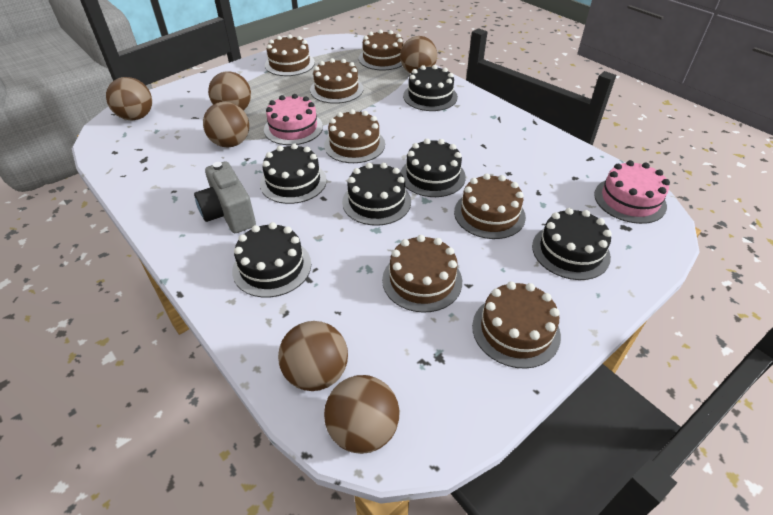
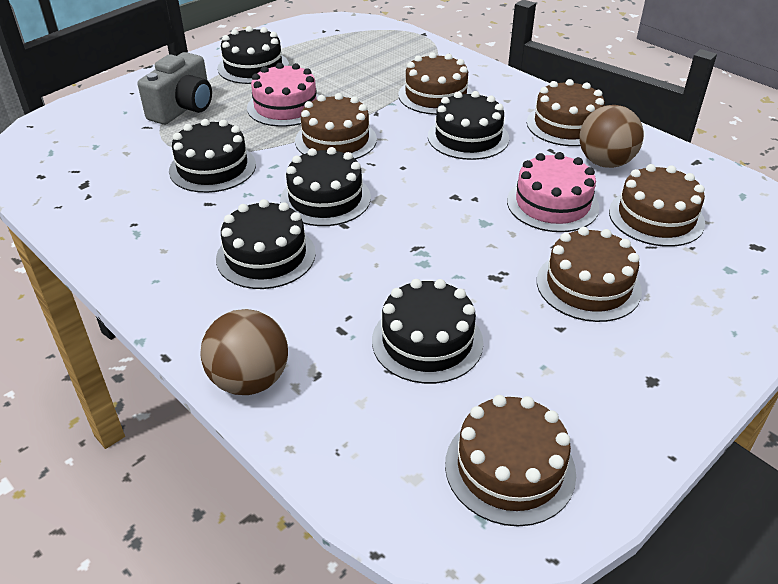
brown ball: 6 -> 2
brown cake: 7 -> 6

